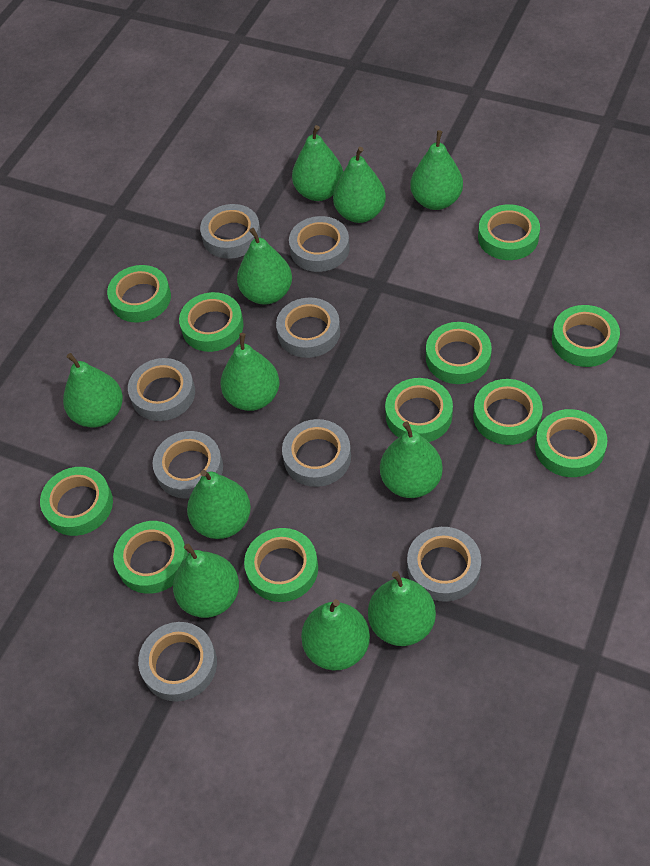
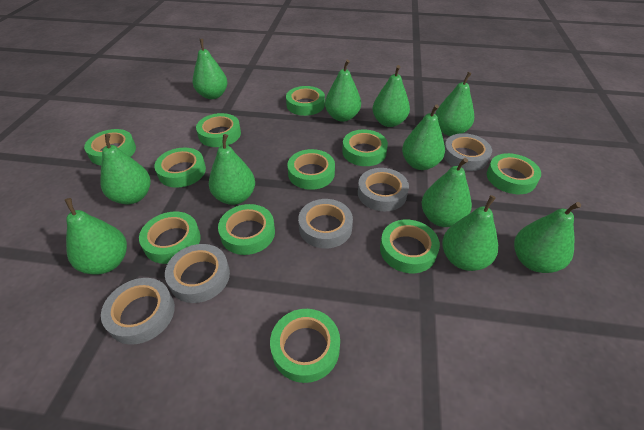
grey tape: 8 -> 5

